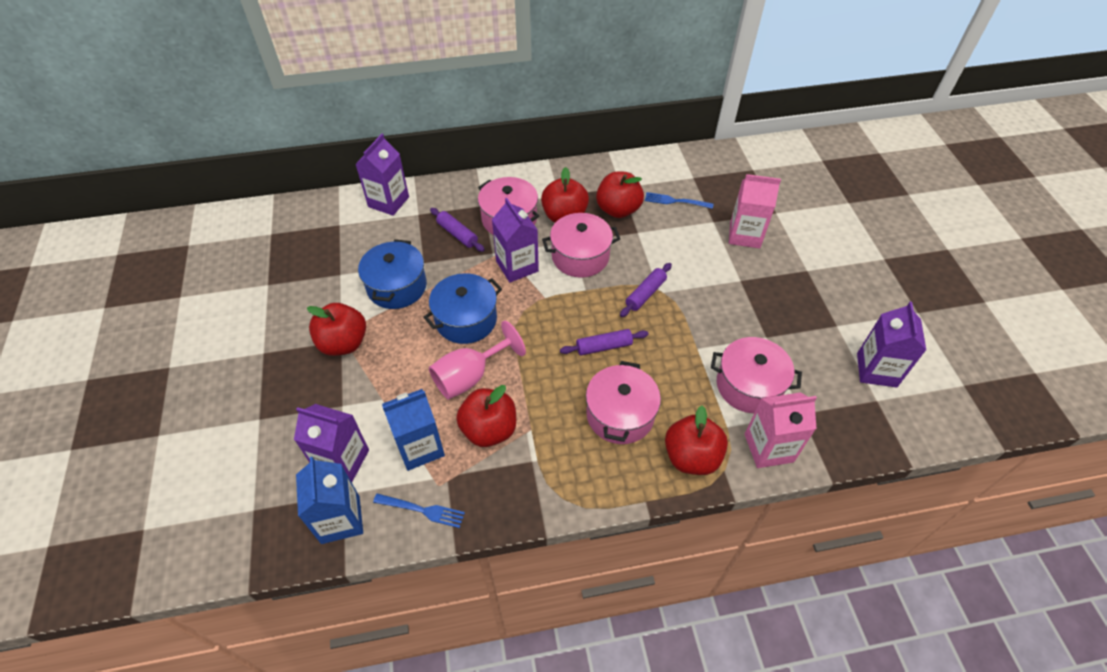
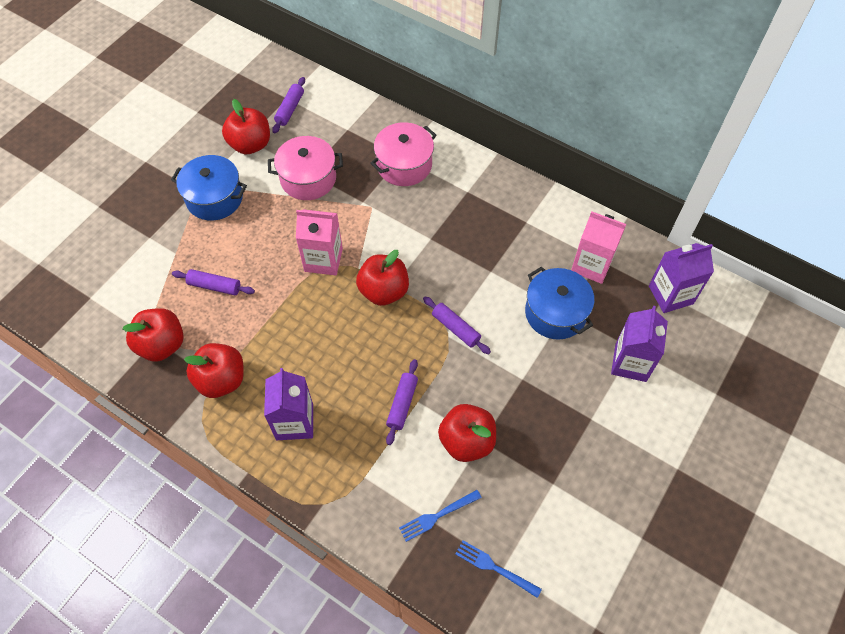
blue carton: 2 -> 0
pink goblet: 1 -> 0
pink pot: 4 -> 2
purple carton: 4 -> 3
purple rolling pin: 3 -> 4

